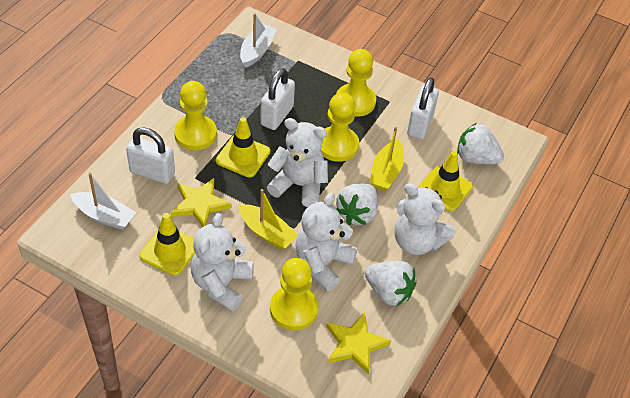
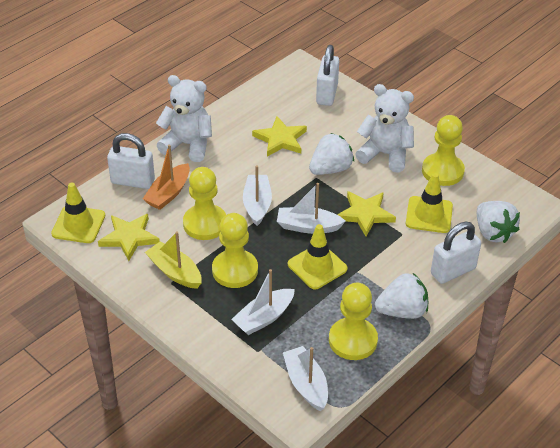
orange boat: 0 -> 1
white boat: 2 -> 4
white teddy bear: 4 -> 2
yellow boat: 2 -> 1
yellow star: 2 -> 3

